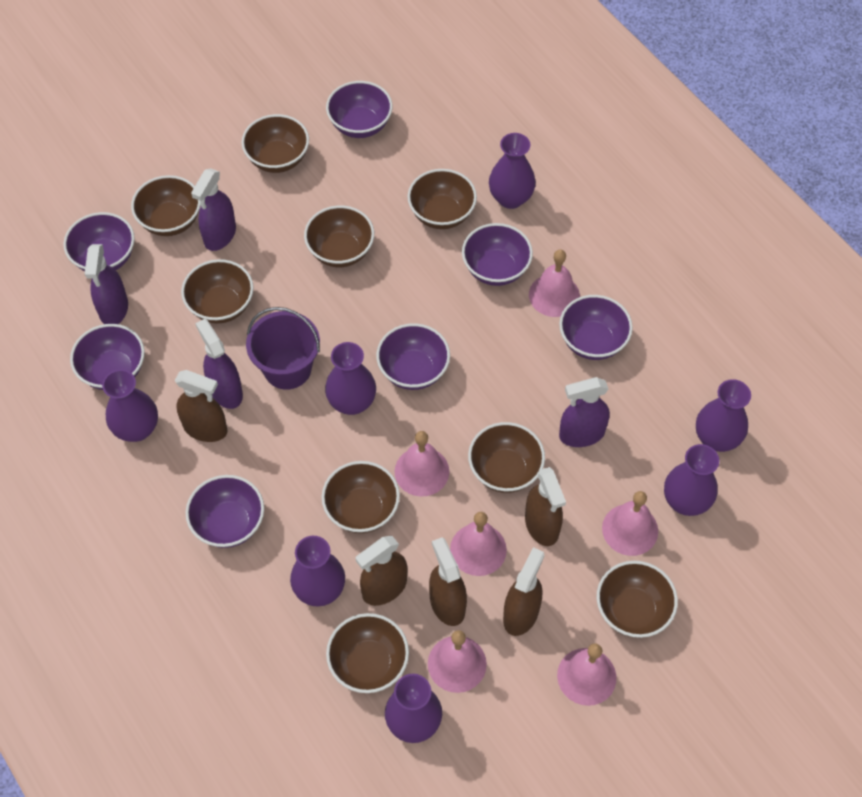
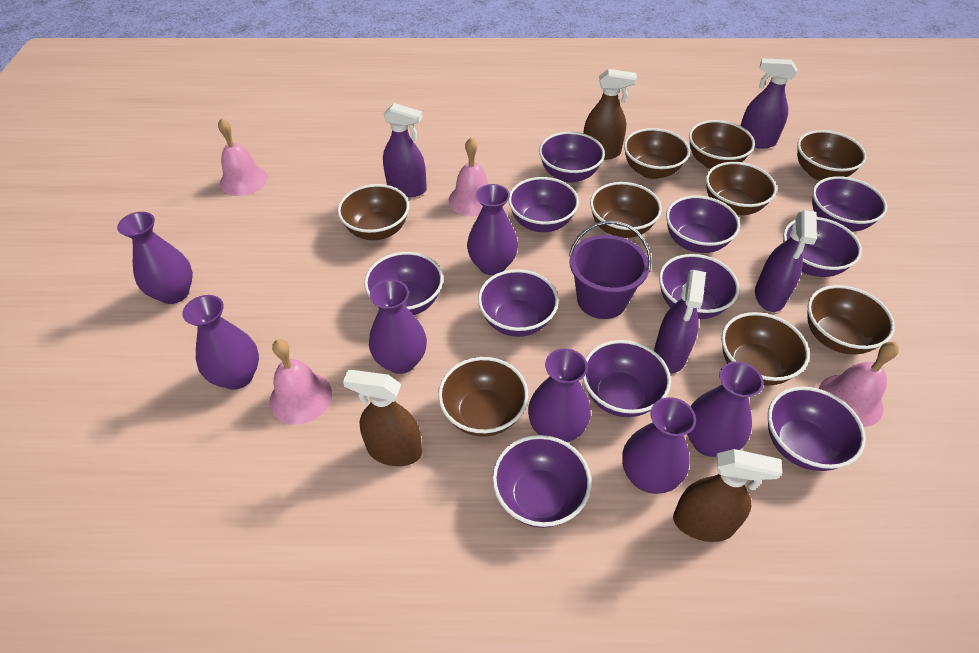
brown spray bottle: 5 -> 3
pink bell: 6 -> 4
purple bowl: 7 -> 11

